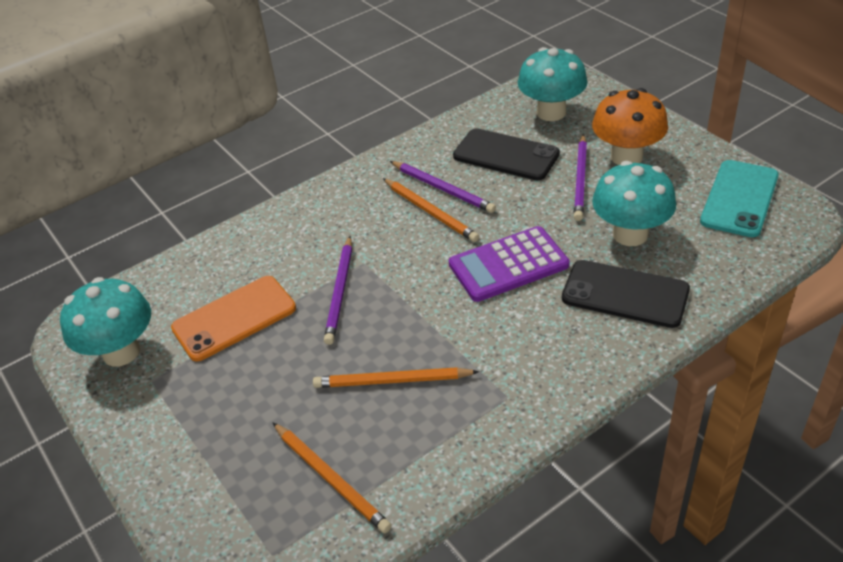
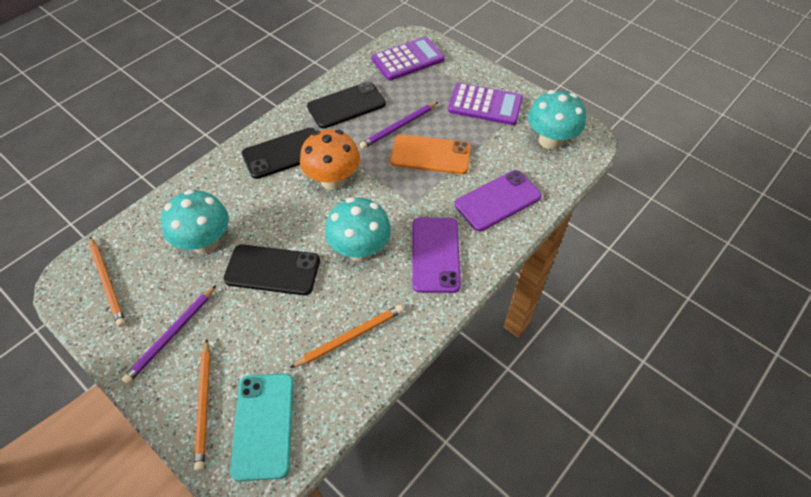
black phone: 2 -> 3
purple calculator: 1 -> 2
purple pencil: 3 -> 2
purple phone: 0 -> 2

